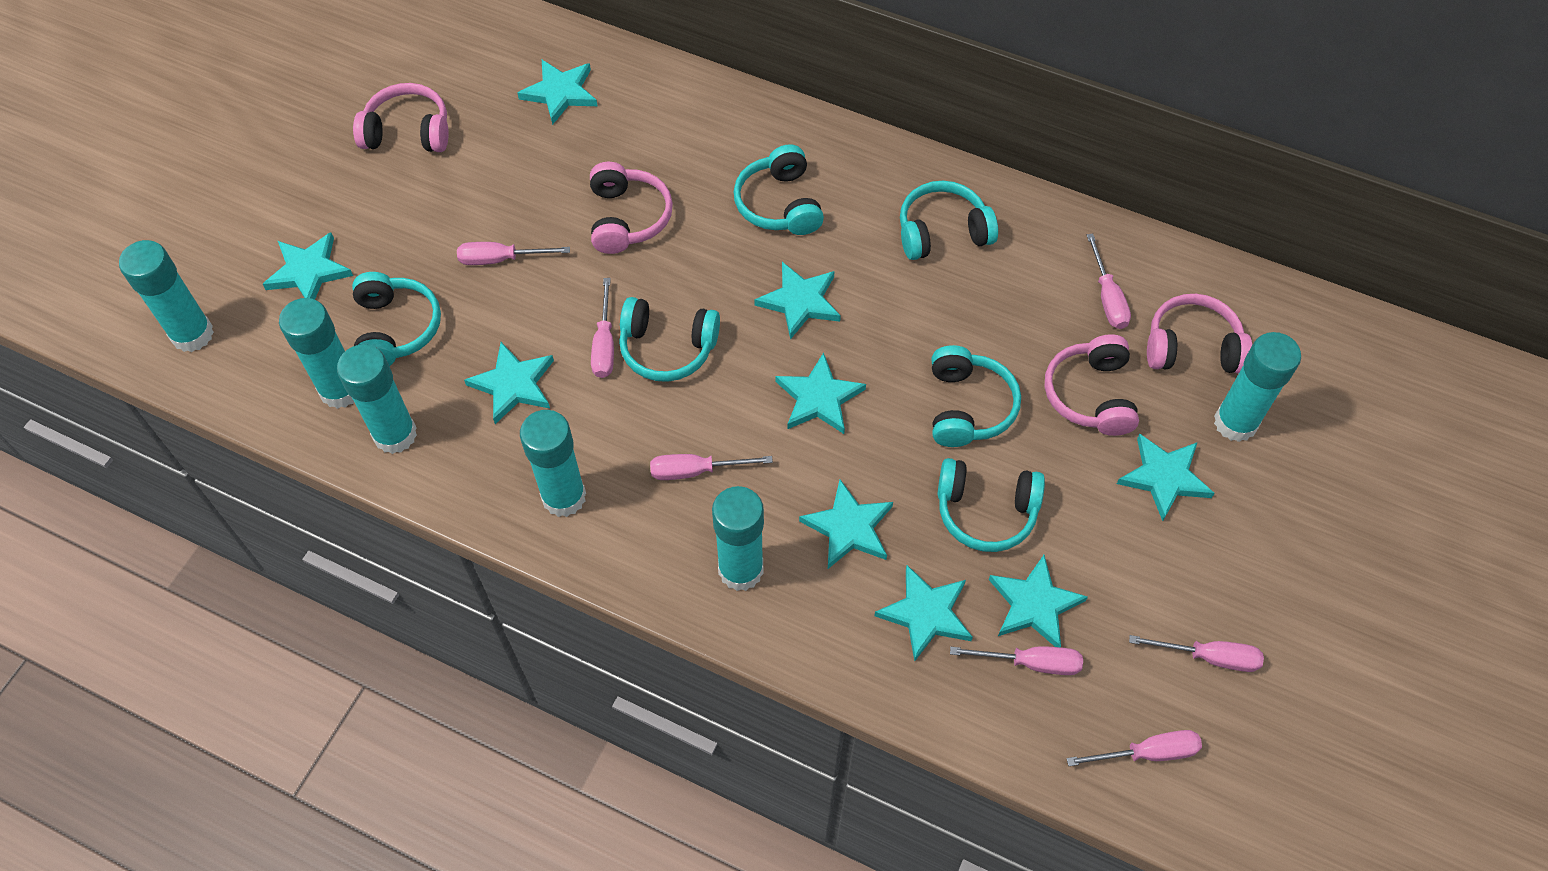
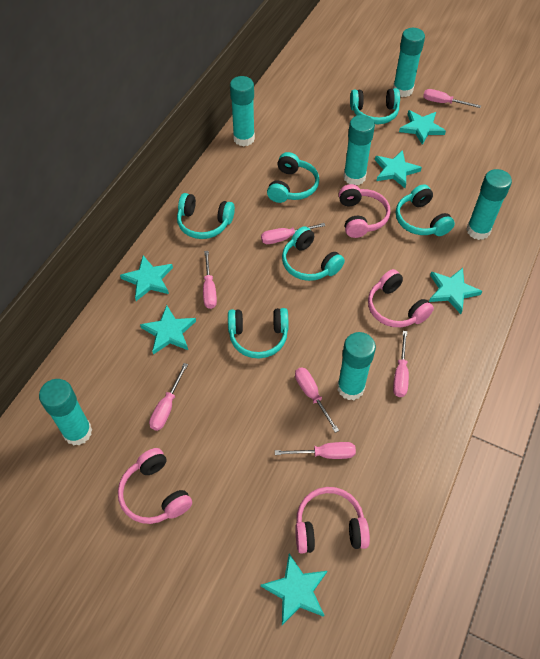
turquoise star: 9 -> 6

